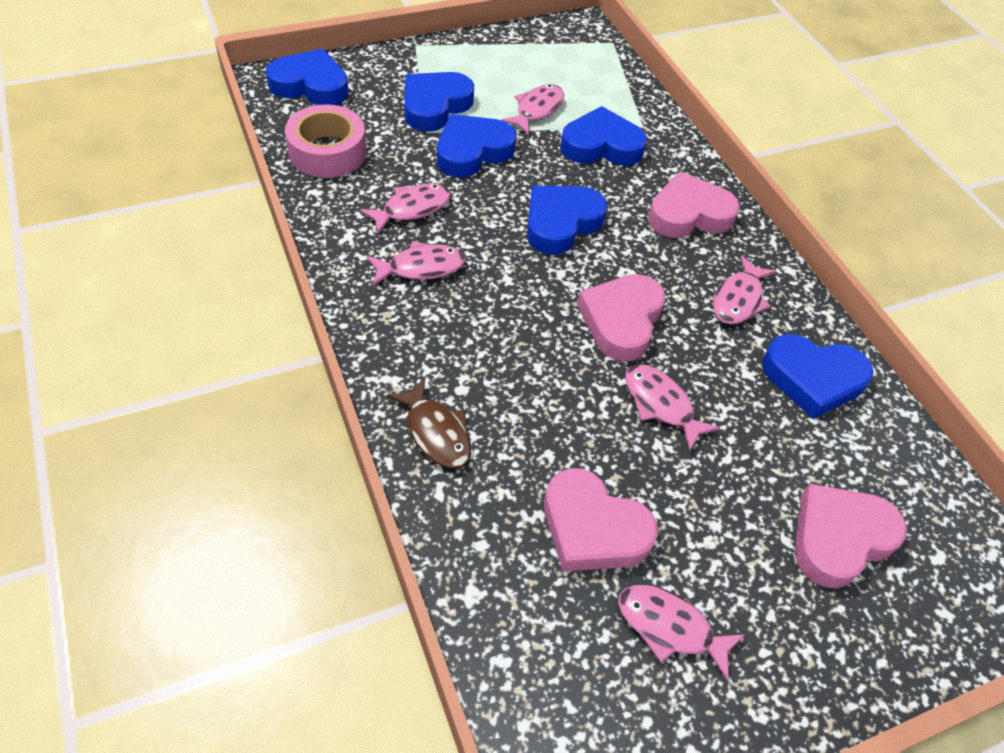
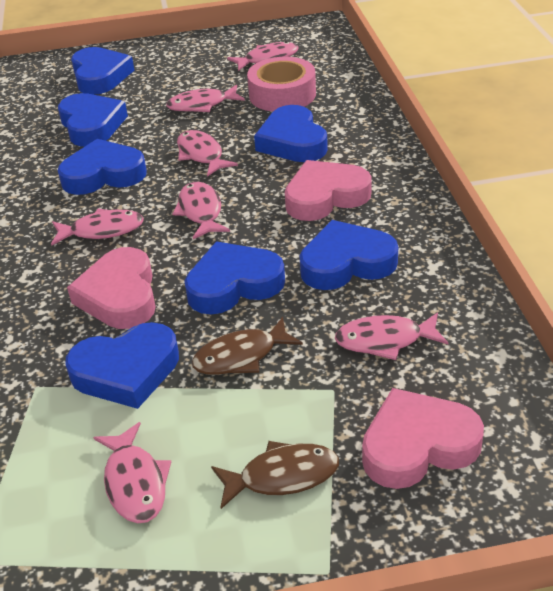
blue heart: 6 -> 7
brown fish: 1 -> 2
pink fish: 6 -> 7
pink heart: 4 -> 3

